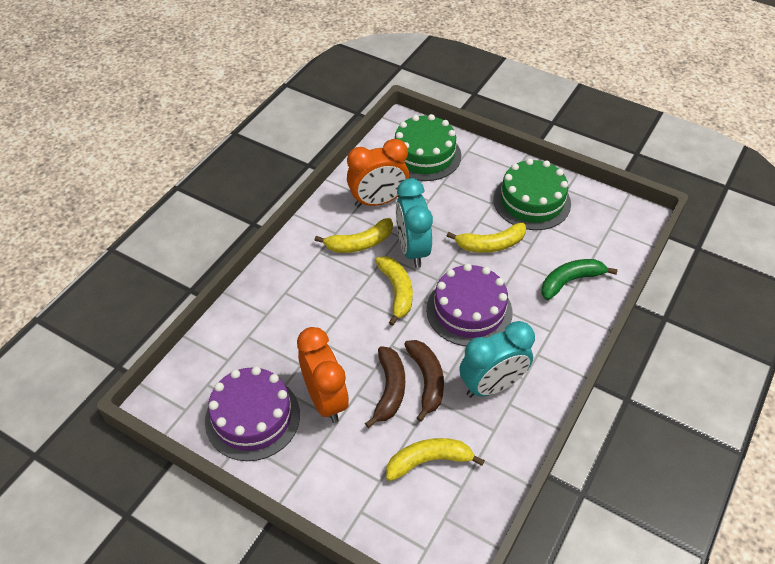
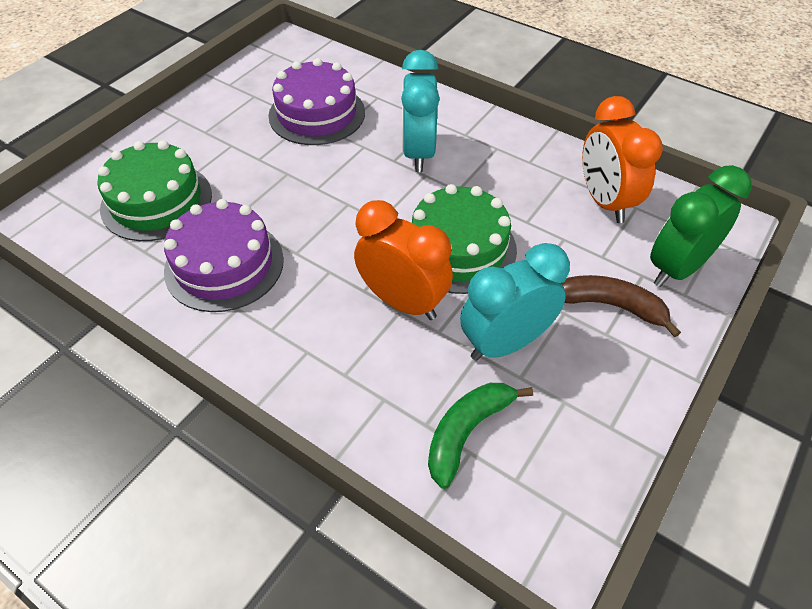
brown banana: 2 -> 1
green clock: 0 -> 1
yellow banana: 4 -> 0

